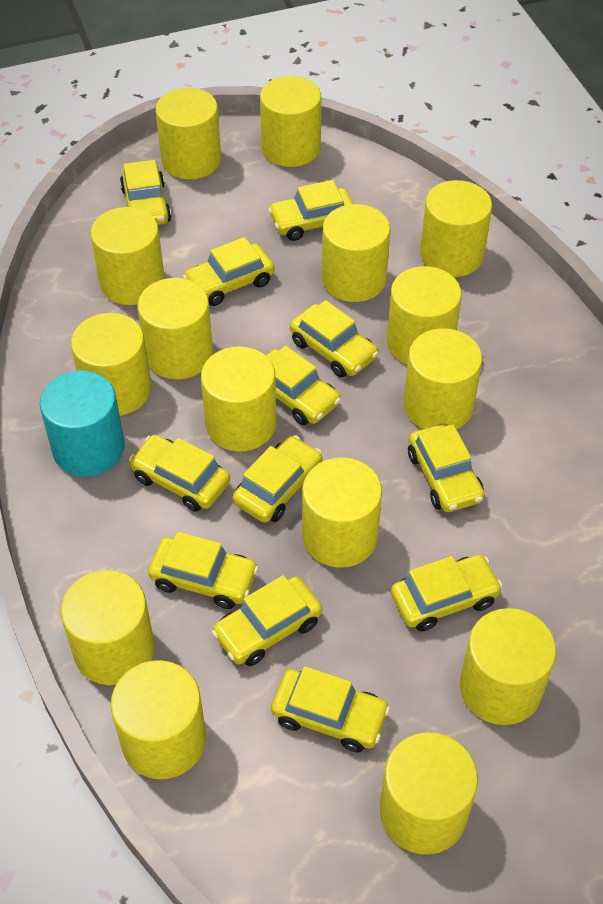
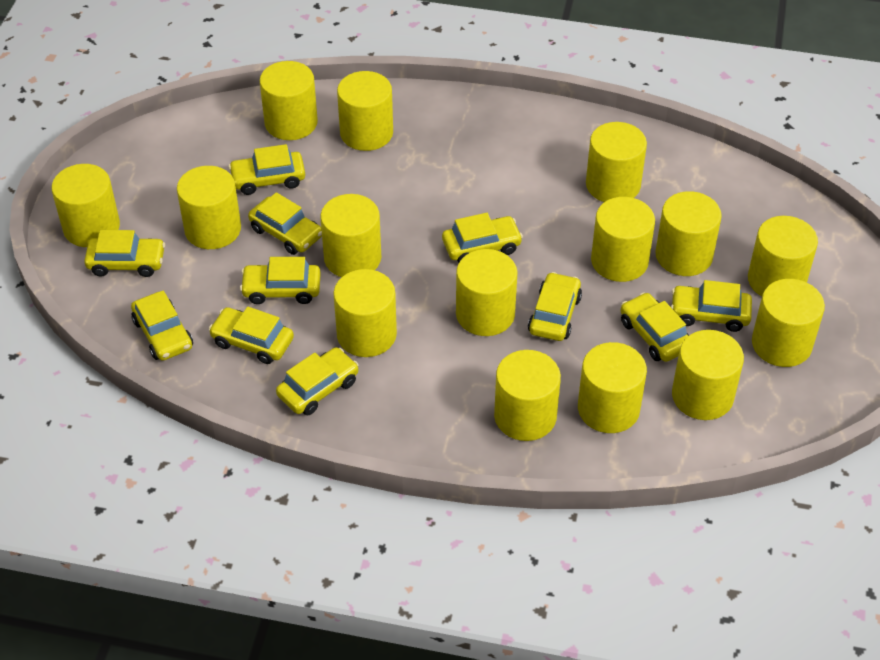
turquoise cylinder: 1 -> 0
yellow car: 12 -> 11

